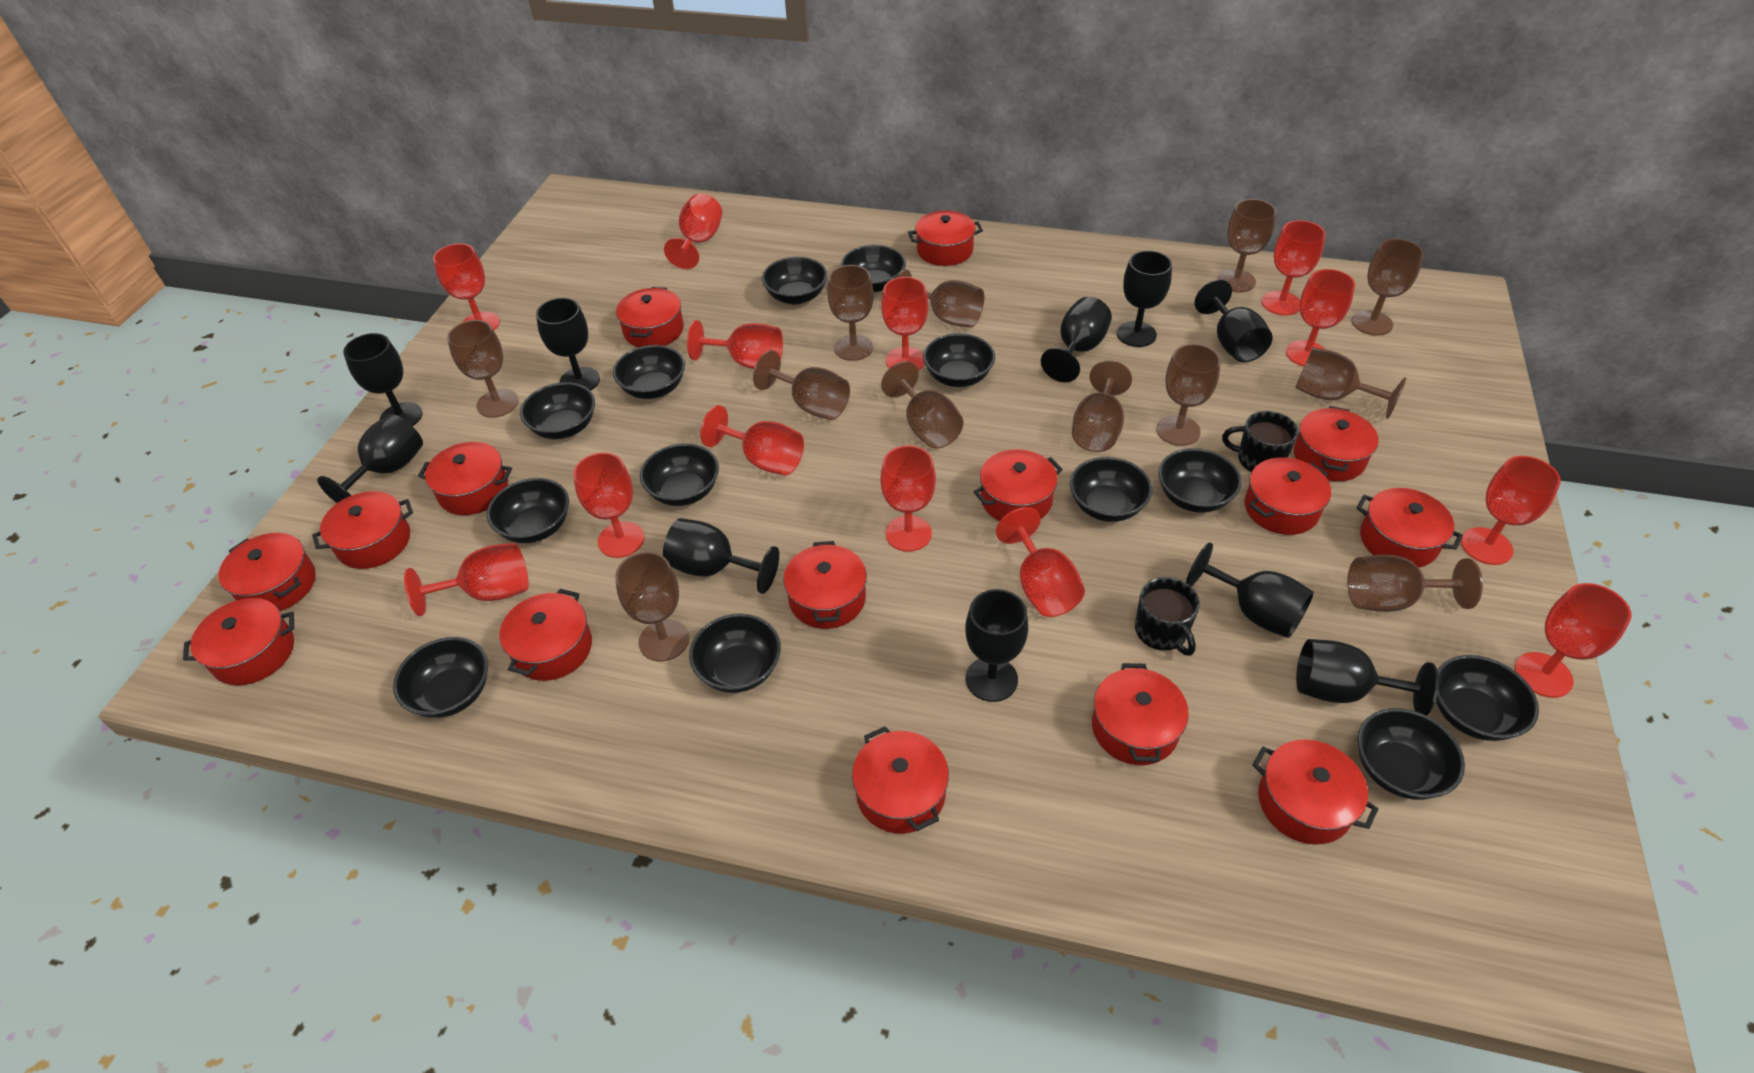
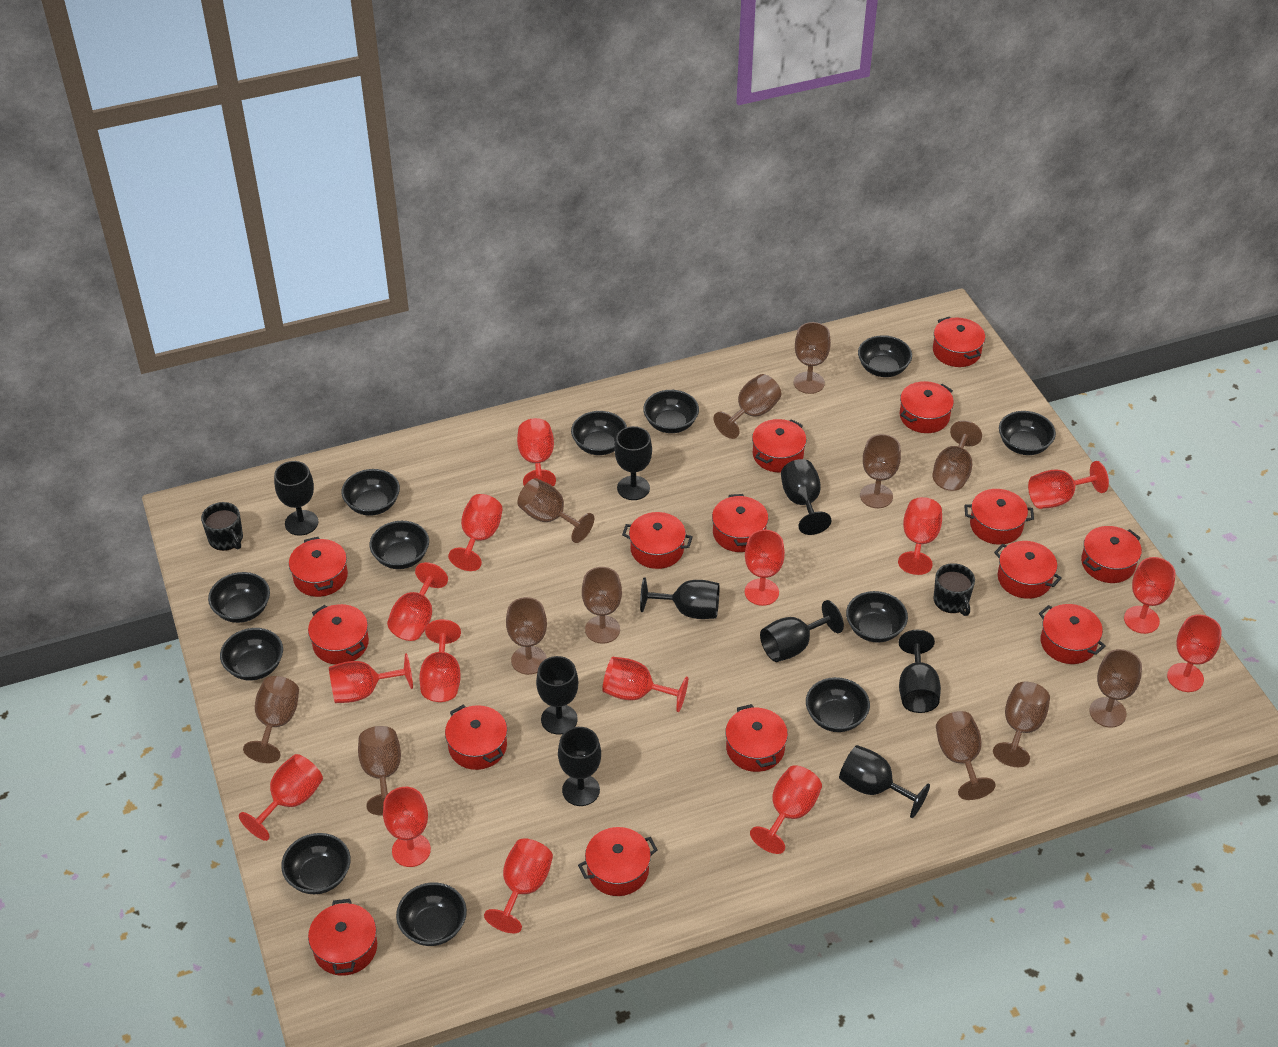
black bowl: 13 -> 12
black goblet: 10 -> 9
red goblet: 13 -> 15

